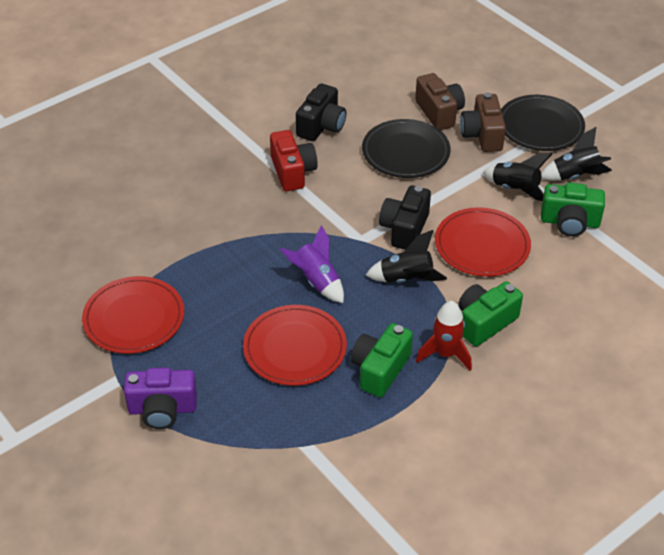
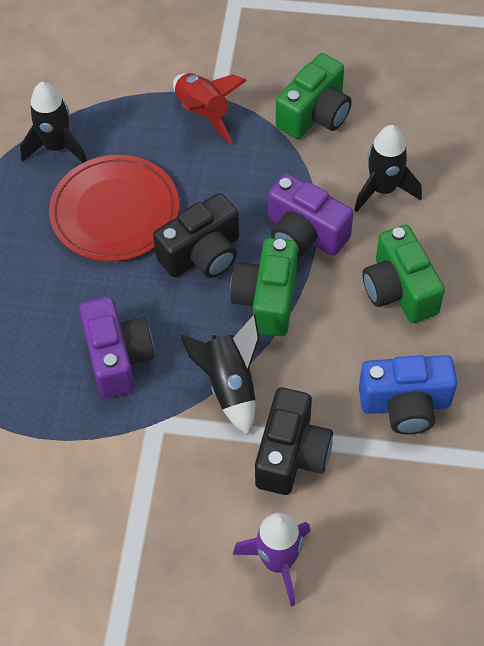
black plate: 2 -> 0
blue camera: 0 -> 1
brown camera: 2 -> 0
purple camera: 1 -> 2
red camera: 1 -> 0
red plate: 3 -> 1

